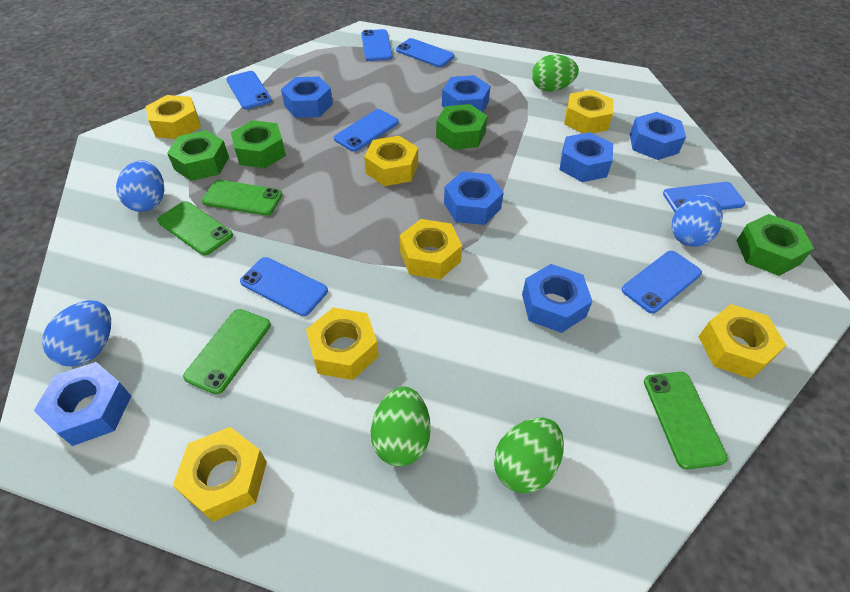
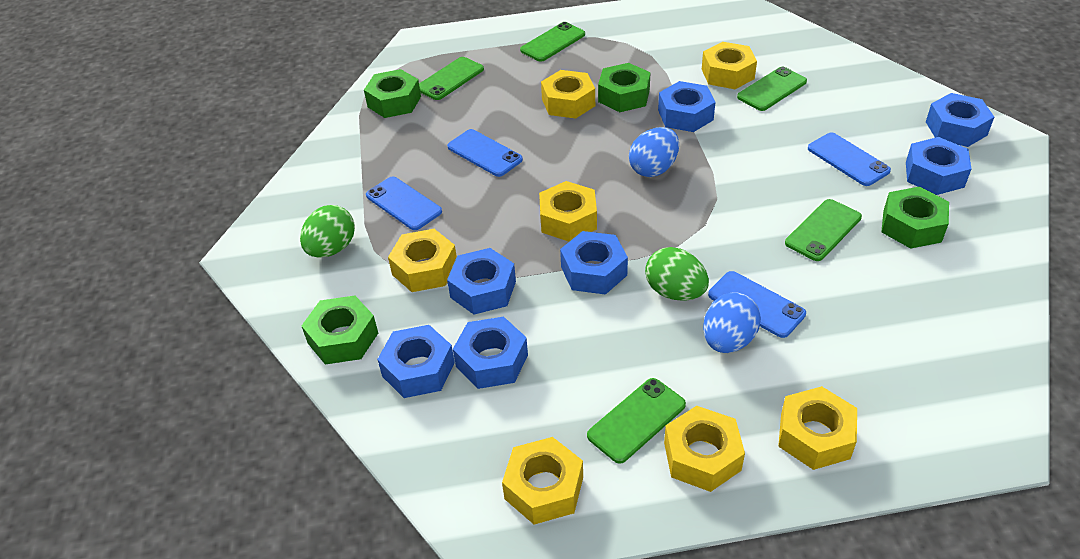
blue egg: 3 -> 2
blue phone: 7 -> 4
green egg: 3 -> 2
green phone: 4 -> 5

